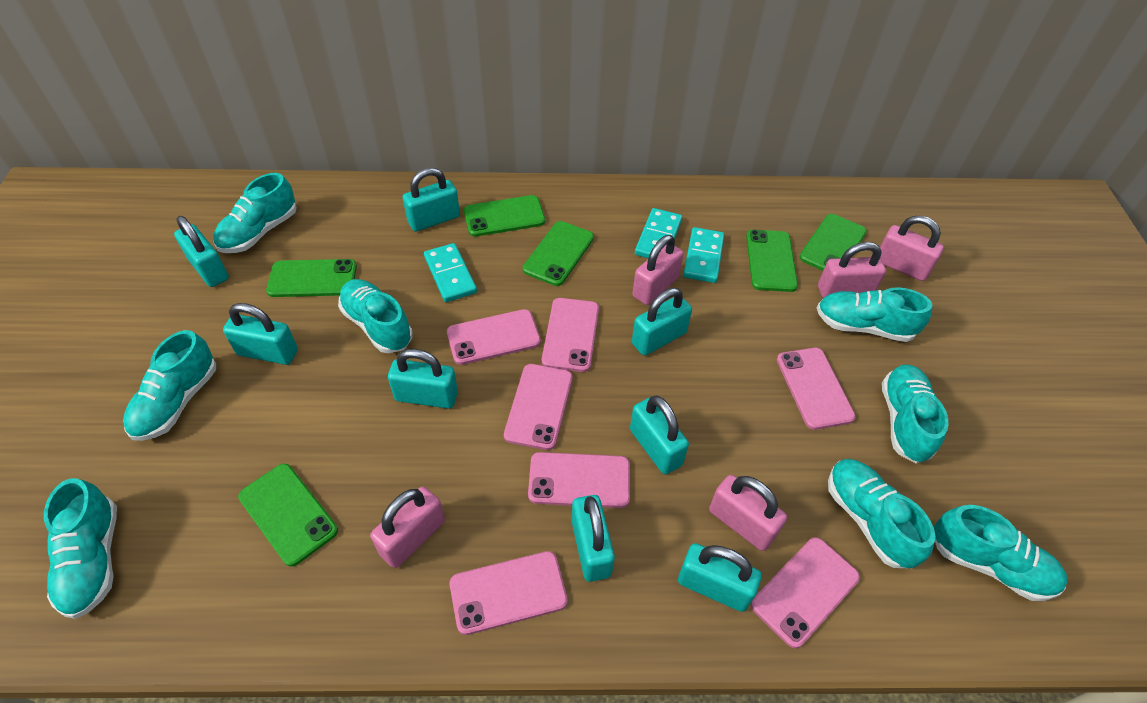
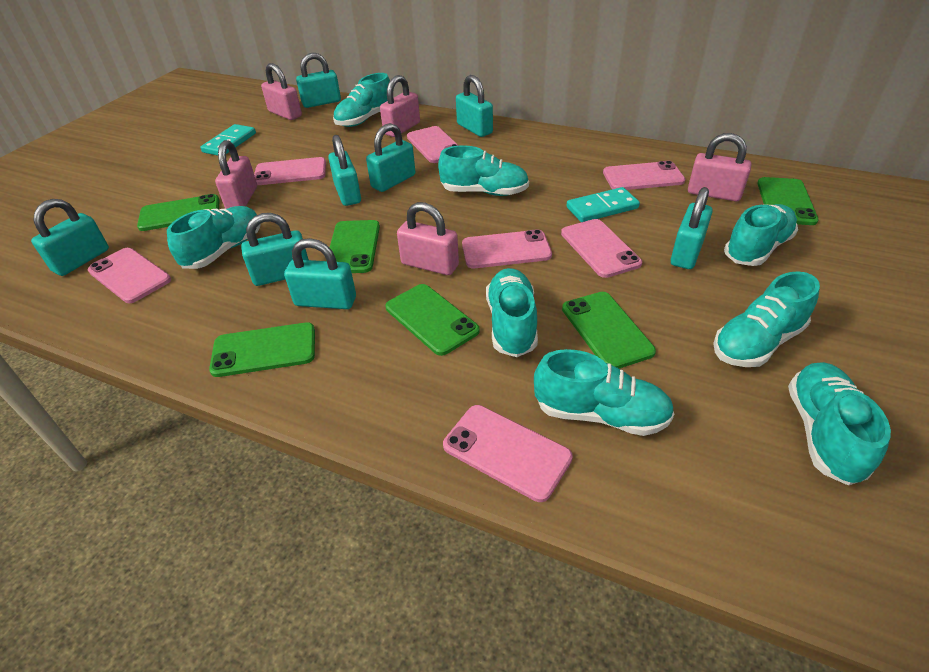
turquoise domino: 3 -> 2

